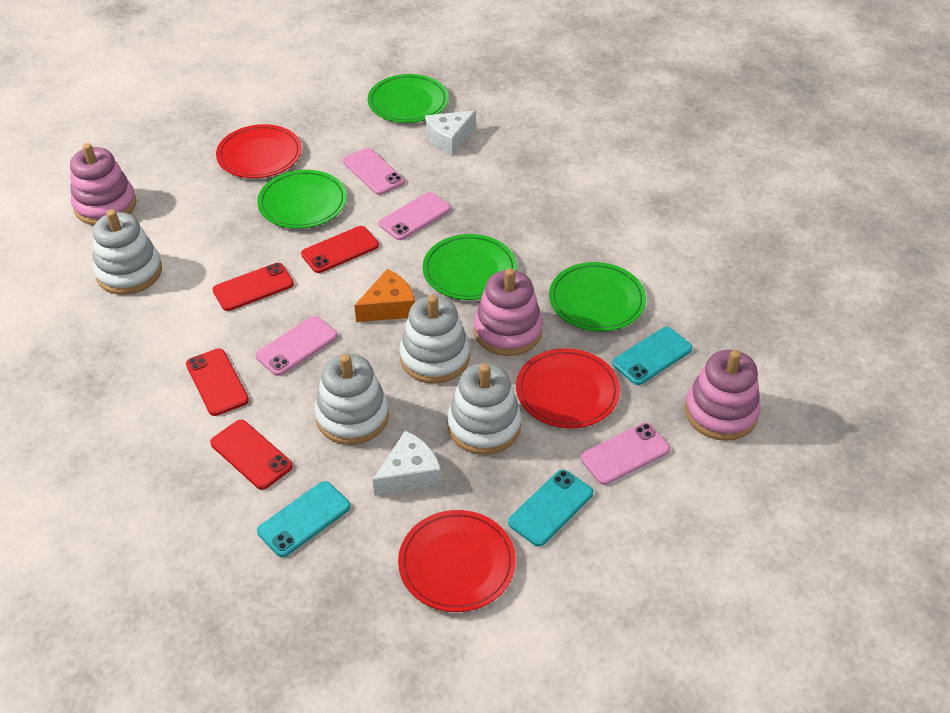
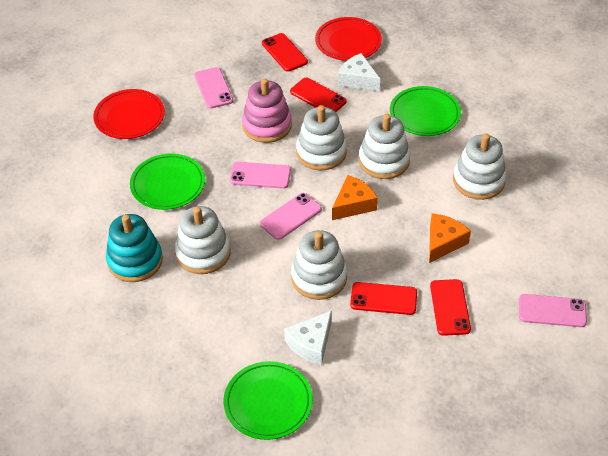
green plate: 4 -> 3
orange cheese: 1 -> 2
pink stacking toy: 3 -> 1
red plate: 3 -> 2
turquoise phone: 3 -> 0
turquoise stacking toy: 0 -> 1
white stacking toy: 4 -> 5

